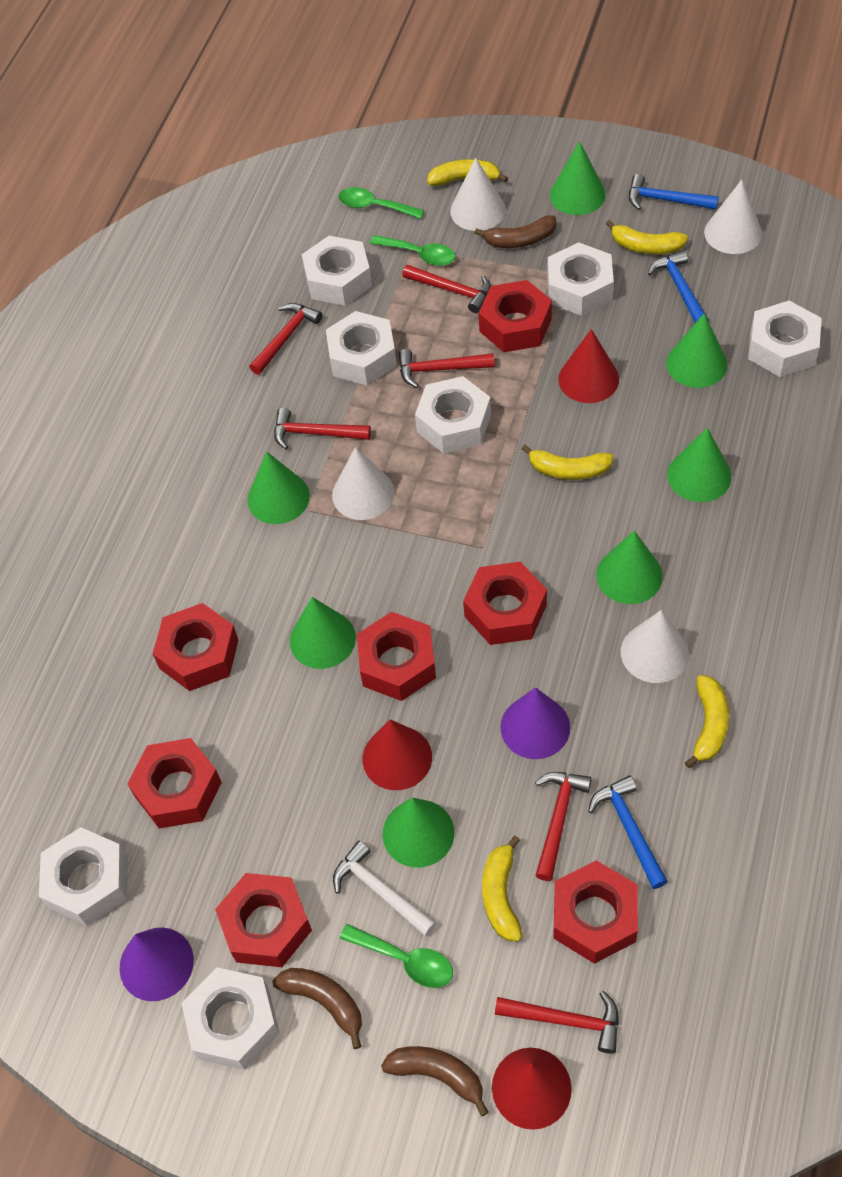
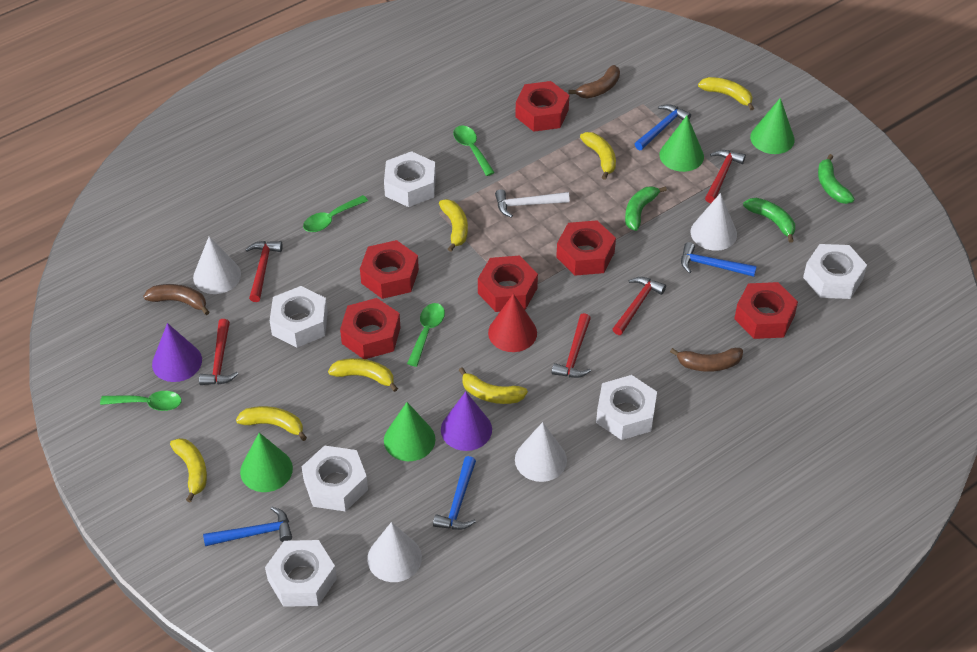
blue hammer: 3 -> 4
green banana: 0 -> 3
green cone: 7 -> 4
green spoon: 3 -> 4
red cone: 3 -> 1
red hammer: 6 -> 5
red nut: 7 -> 6
white nut: 7 -> 6
yellow banana: 5 -> 7

